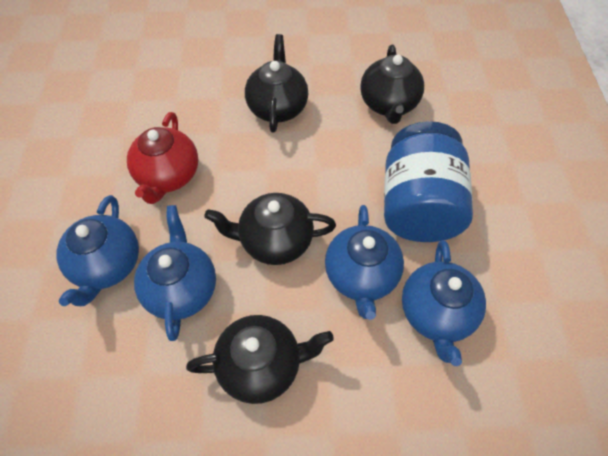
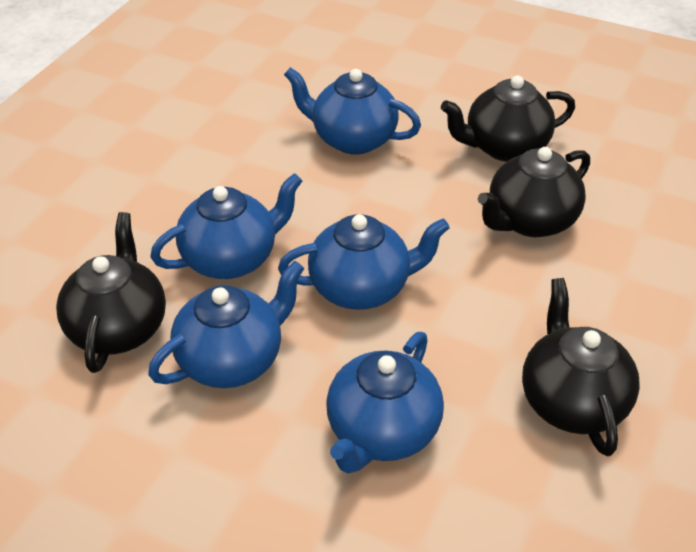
blue jar: 1 -> 0
blue teapot: 4 -> 5
red teapot: 1 -> 0

